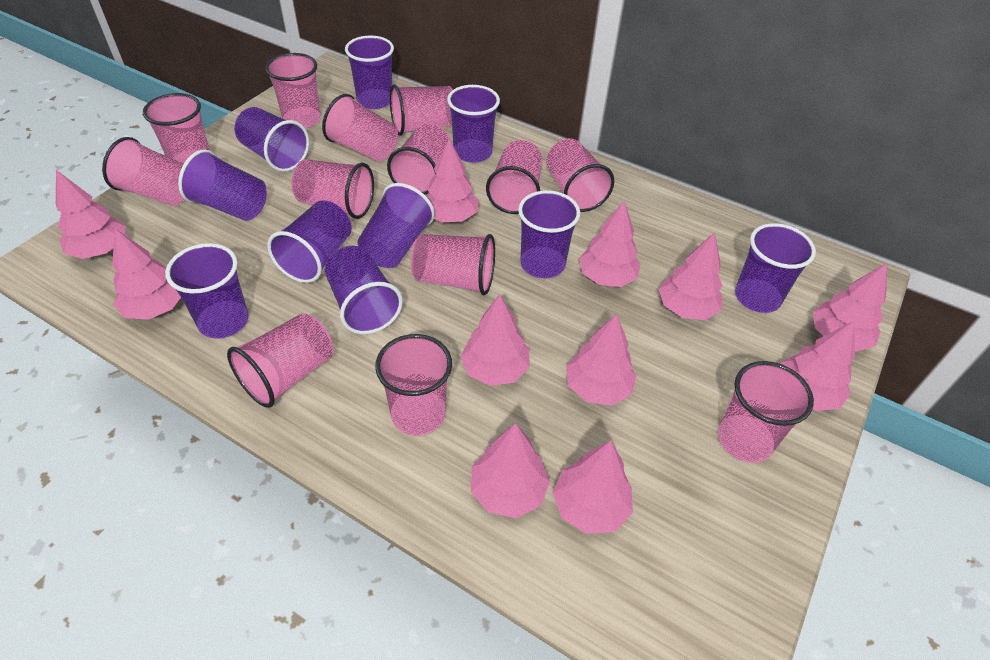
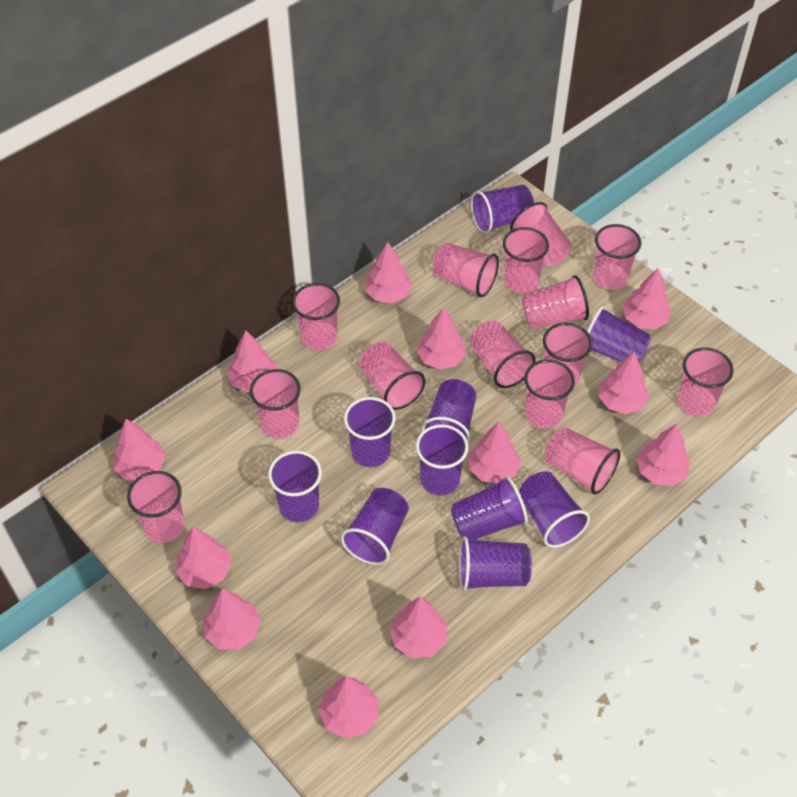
pink cup: 13 -> 14
pink tree: 11 -> 12

